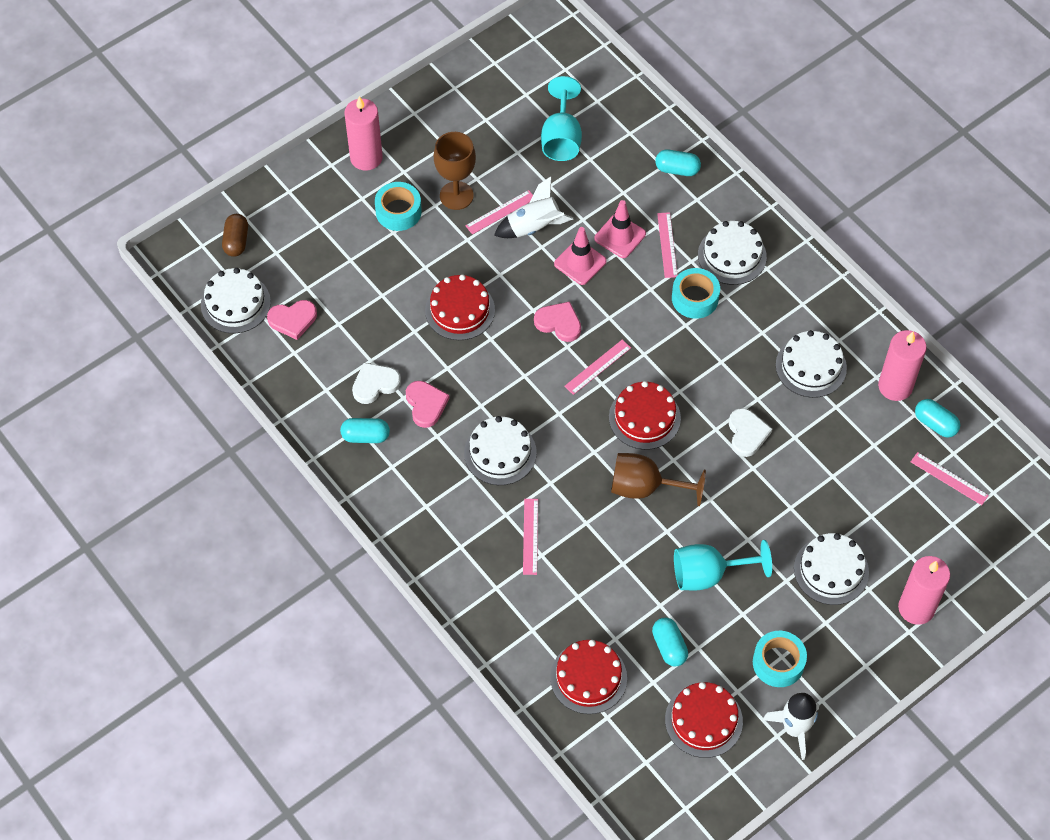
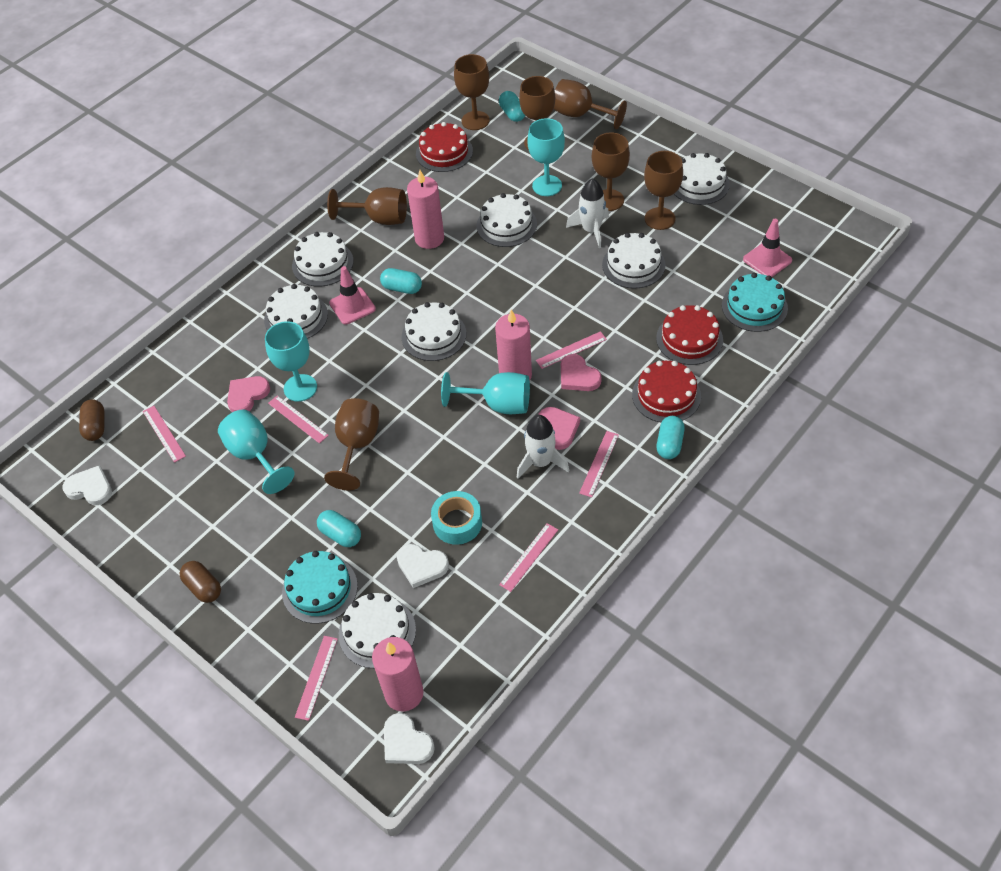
brown capsule: 1 -> 2
brown goblet: 2 -> 7
pink ruler: 5 -> 6
red cake: 4 -> 3
turquoise cake: 0 -> 2
turquoise goblet: 2 -> 4
turquoise tape: 3 -> 1
white cake: 5 -> 7
white heart: 2 -> 3

